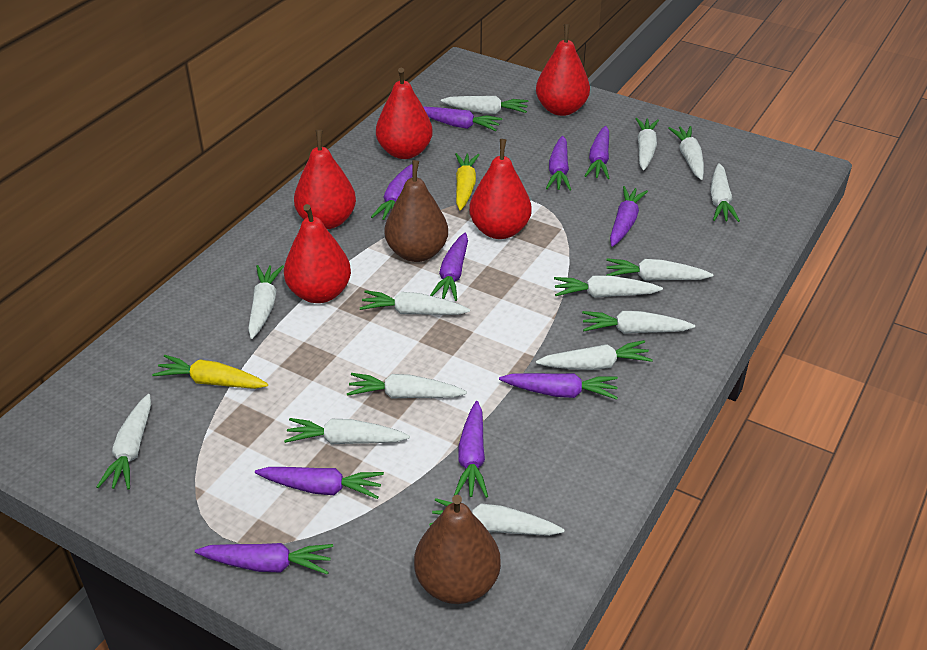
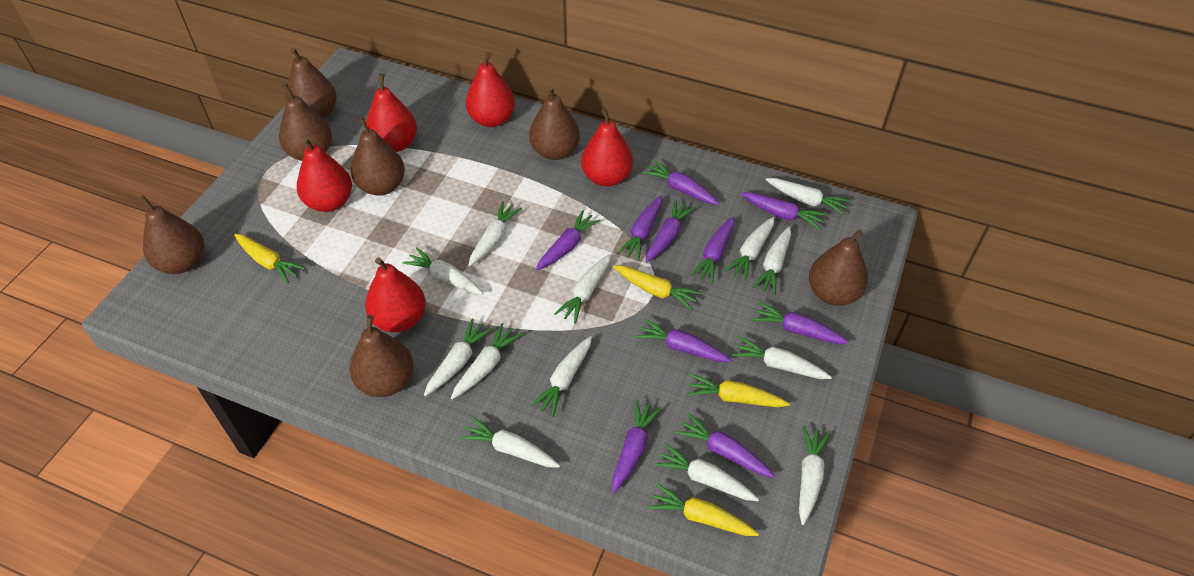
brown pear: 2 -> 7
white carrot: 14 -> 13
yellow carrot: 2 -> 4

